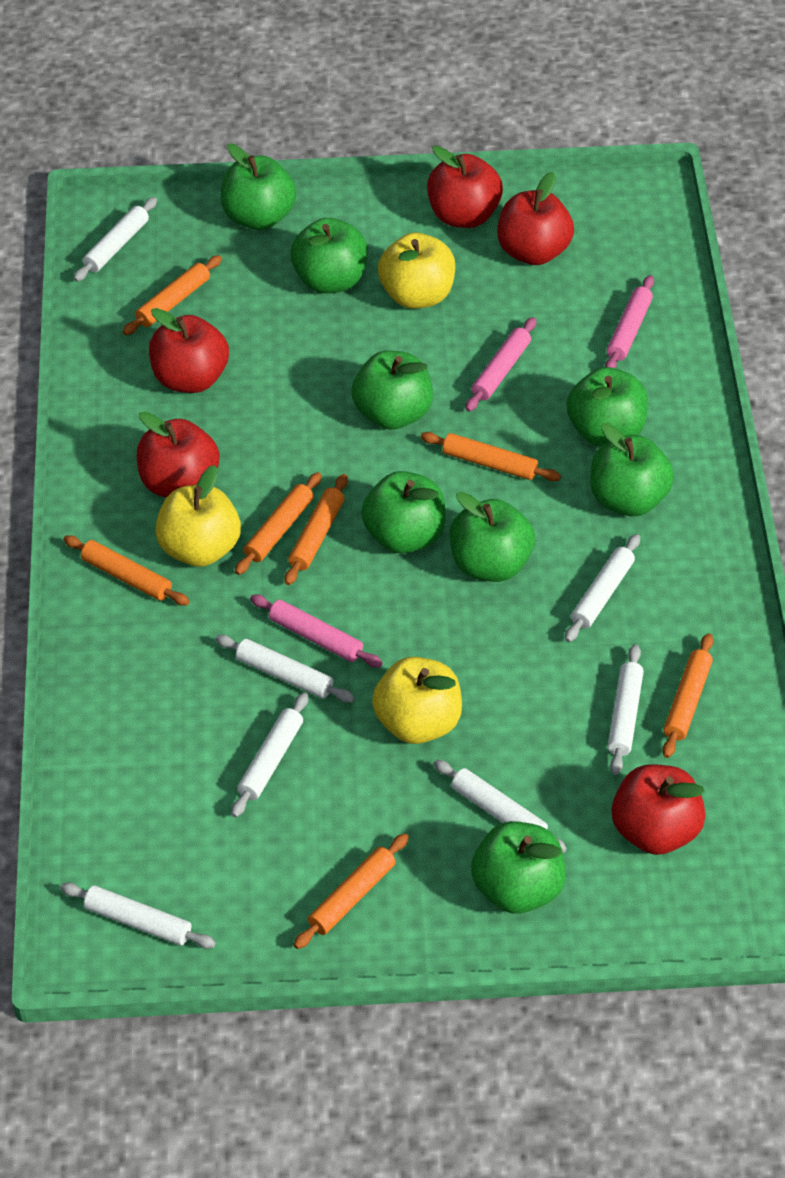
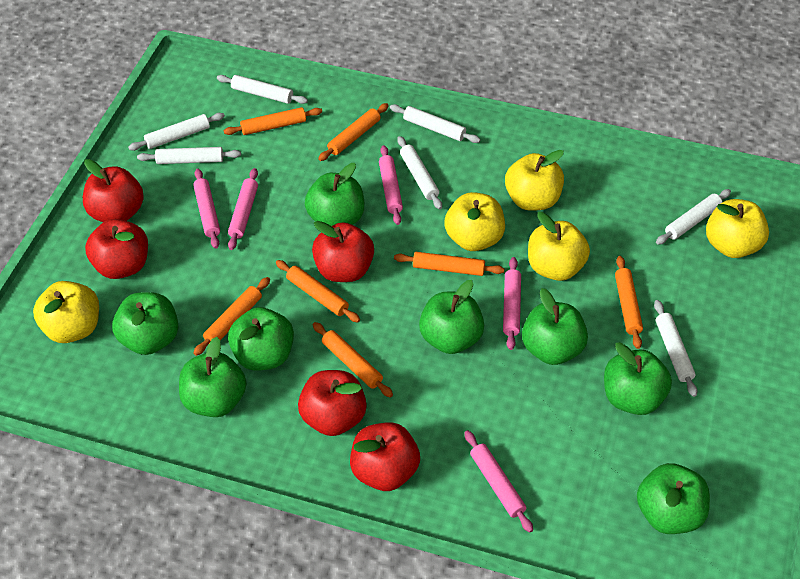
pink rolling pin: 3 -> 5
yellow apple: 3 -> 5

